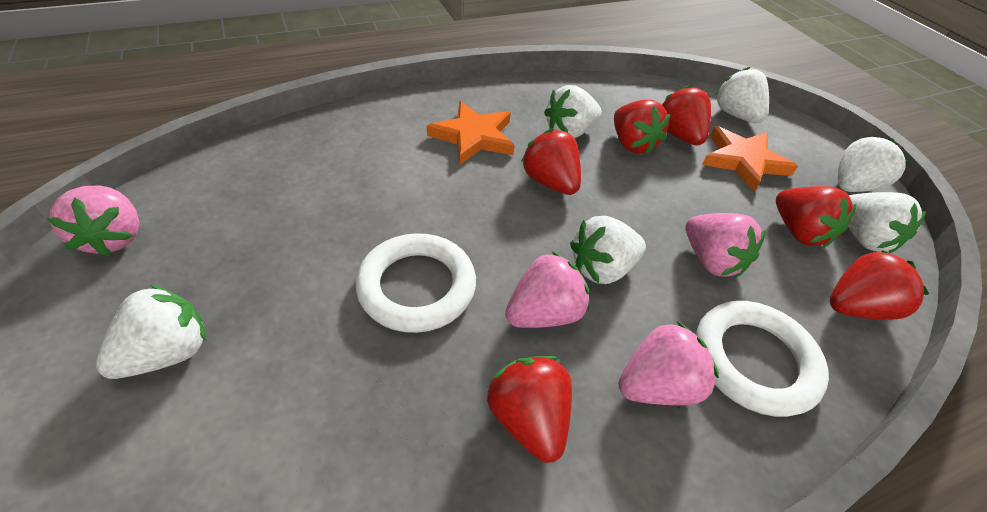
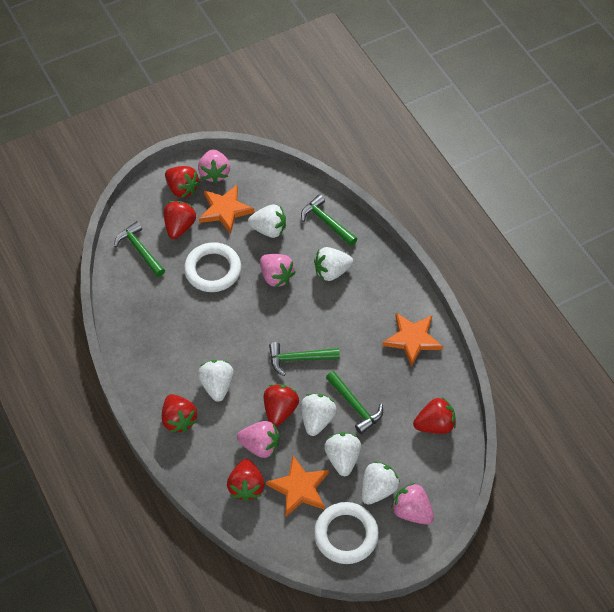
green hammer: 0 -> 4
orange star: 2 -> 3

